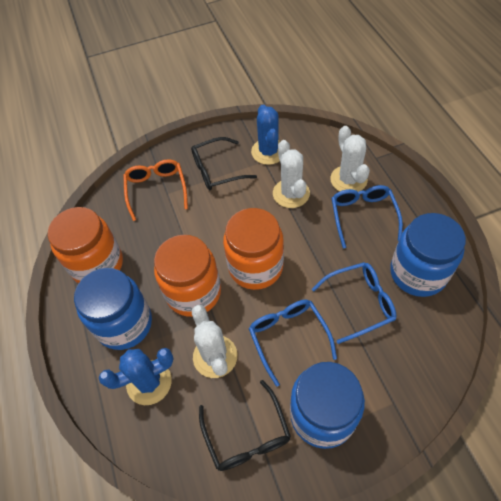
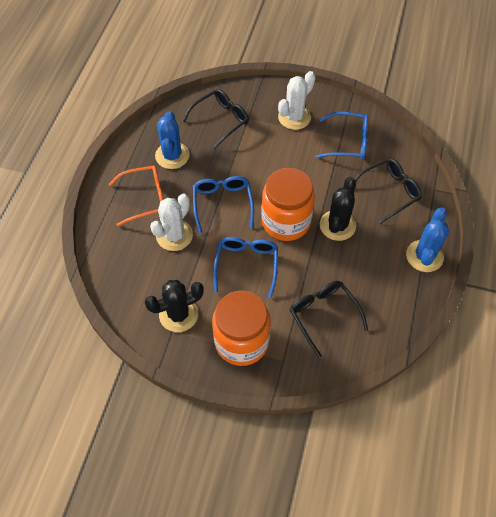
black cactus: 0 -> 2
black glasses: 2 -> 3
blue jar: 3 -> 0
orange jar: 3 -> 2
white cactus: 3 -> 2

